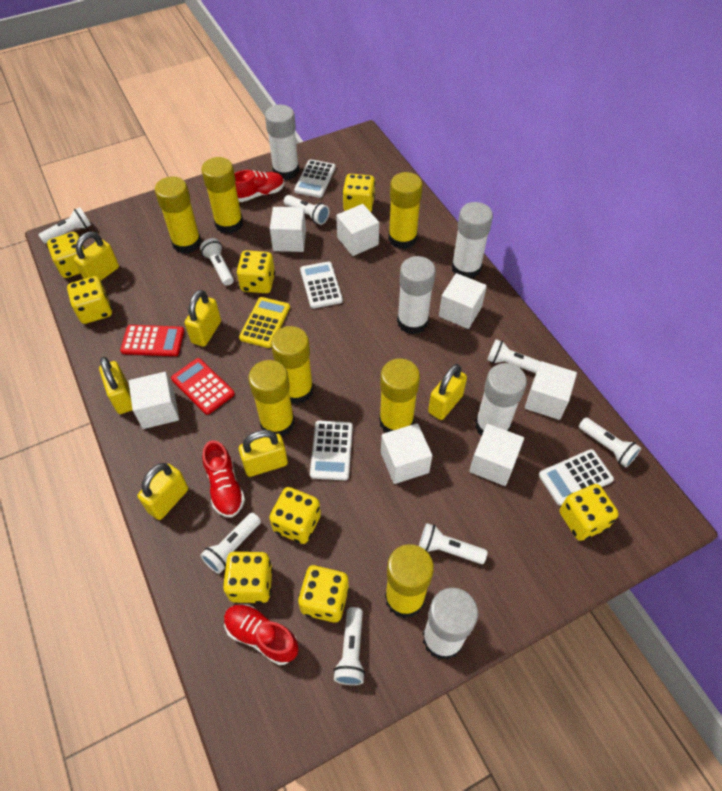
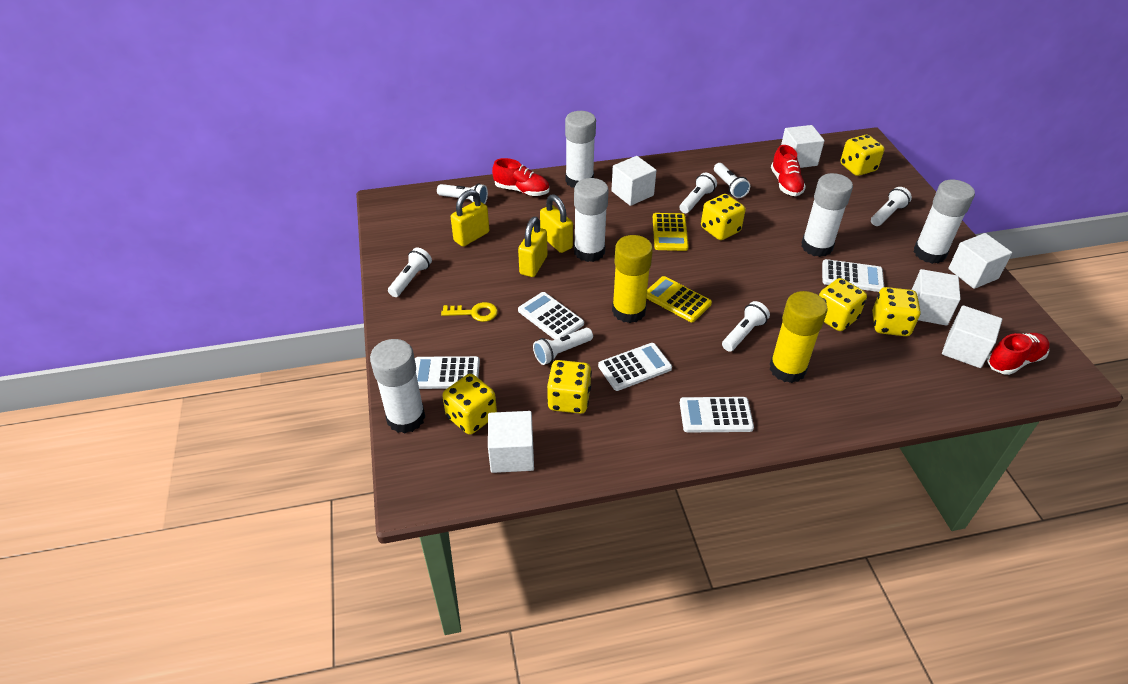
red calculator: 2 -> 0
white calculator: 4 -> 5
white cube: 7 -> 6
white flashlight: 8 -> 7
yellow calculator: 1 -> 2
yellow dice: 8 -> 6
yellow glue stick: 7 -> 2
yellow key: 0 -> 1
yellow padlock: 6 -> 3

